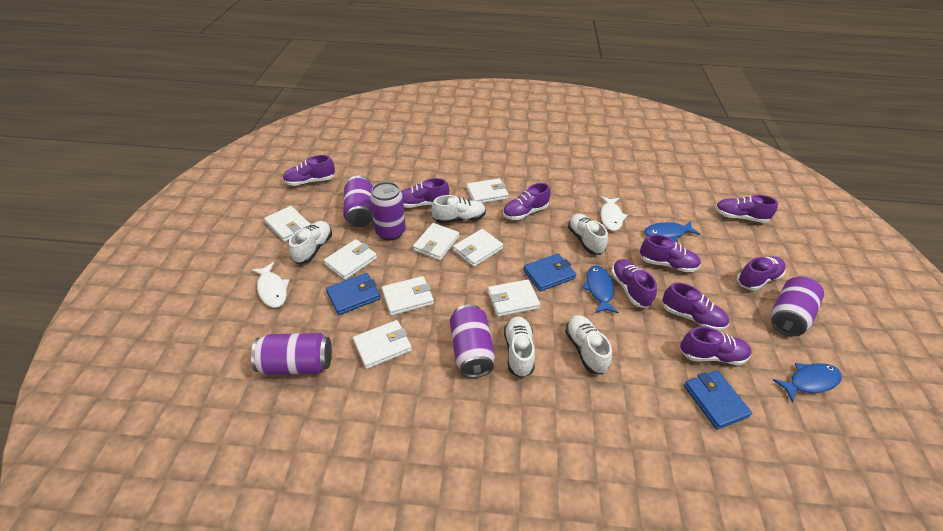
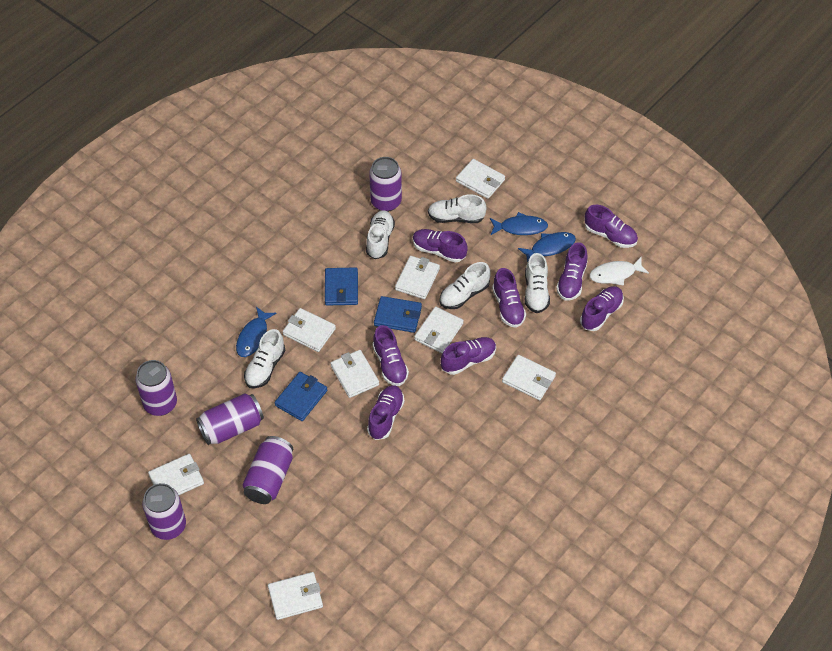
purple shoe: 9 -> 8
white fish: 2 -> 1

